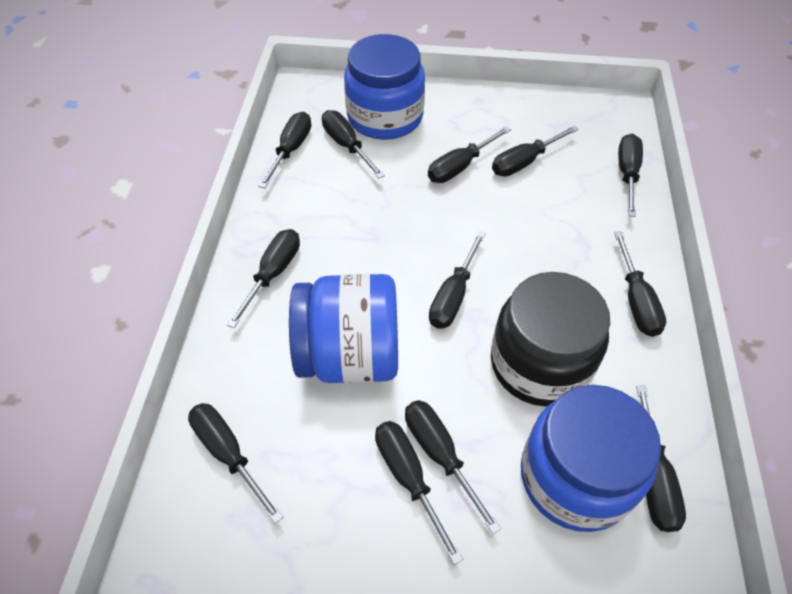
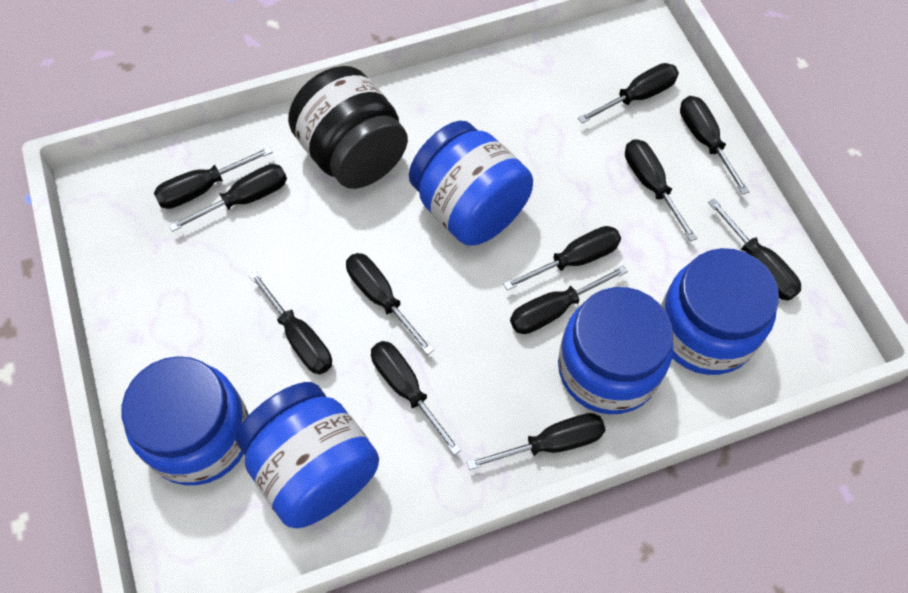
blue jar: 3 -> 5

